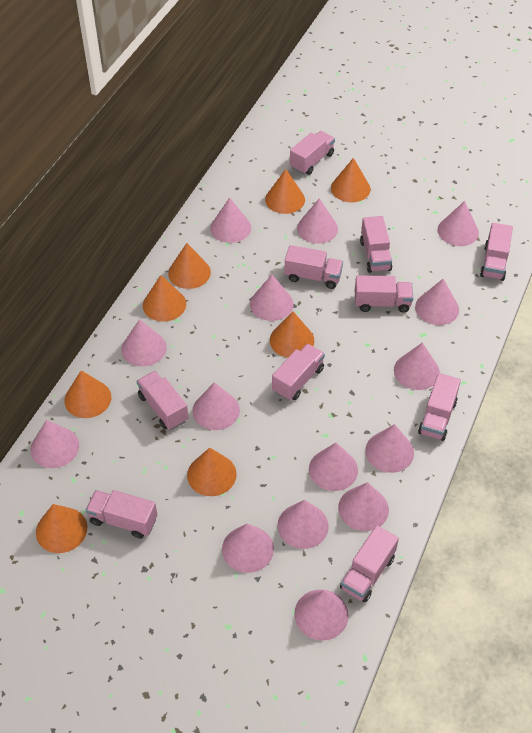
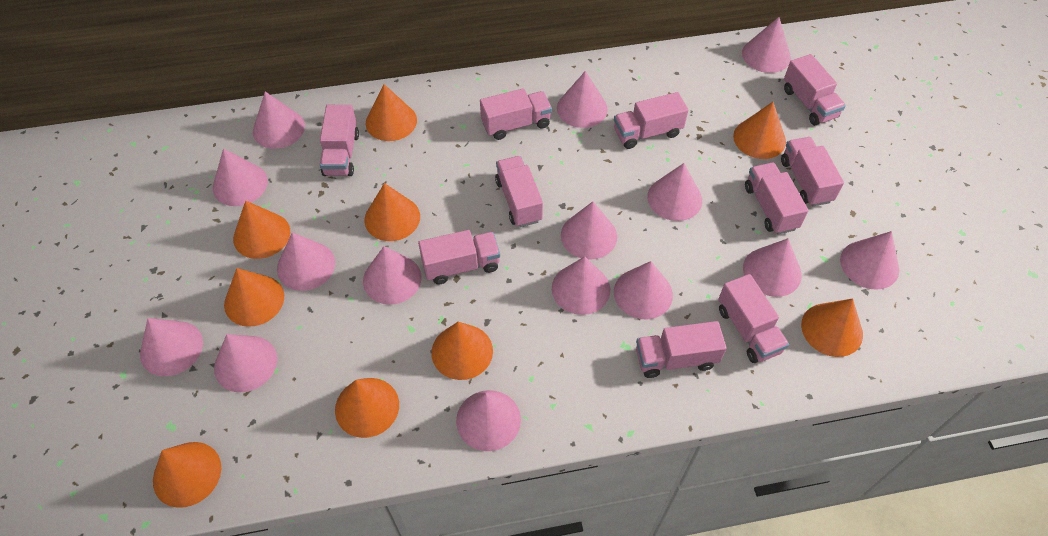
orange cone: 8 -> 9

